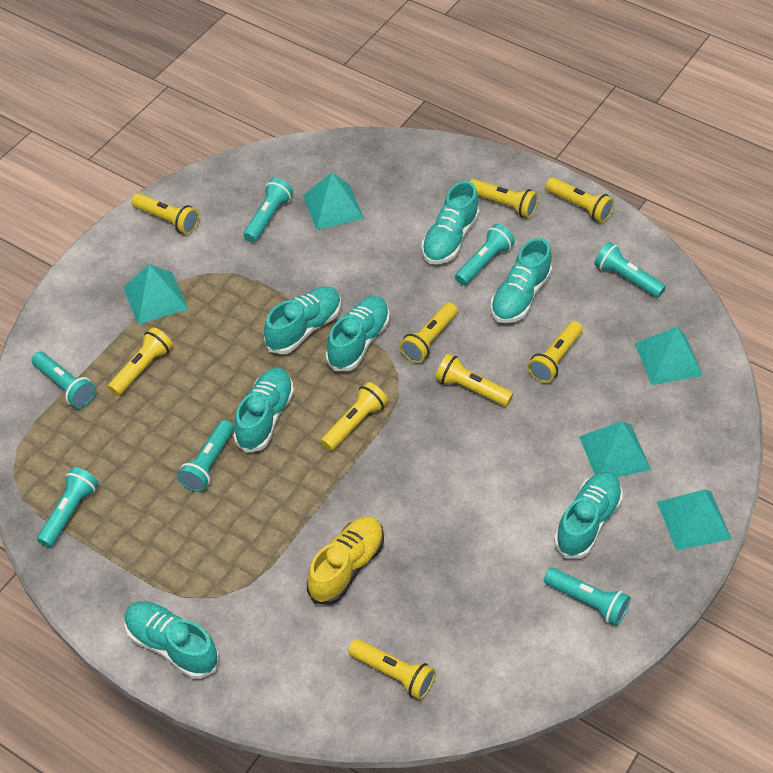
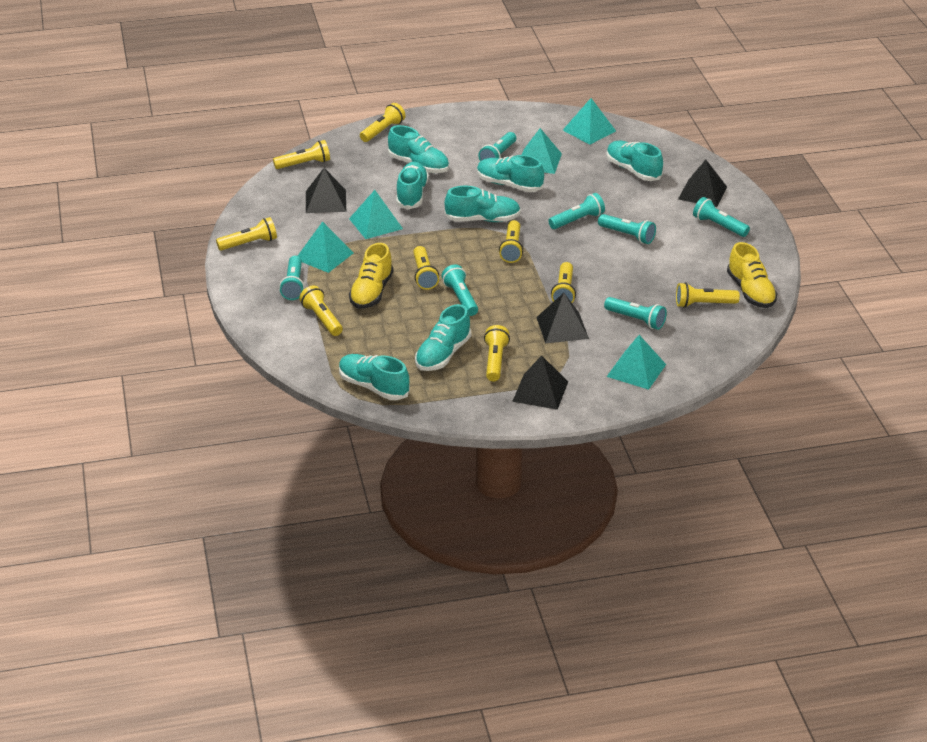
black pyramid: 0 -> 4
yellow shoe: 1 -> 2

